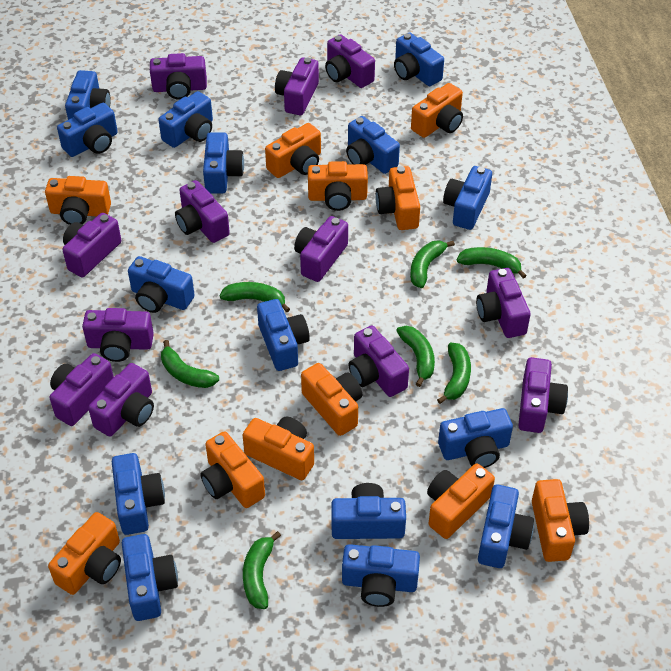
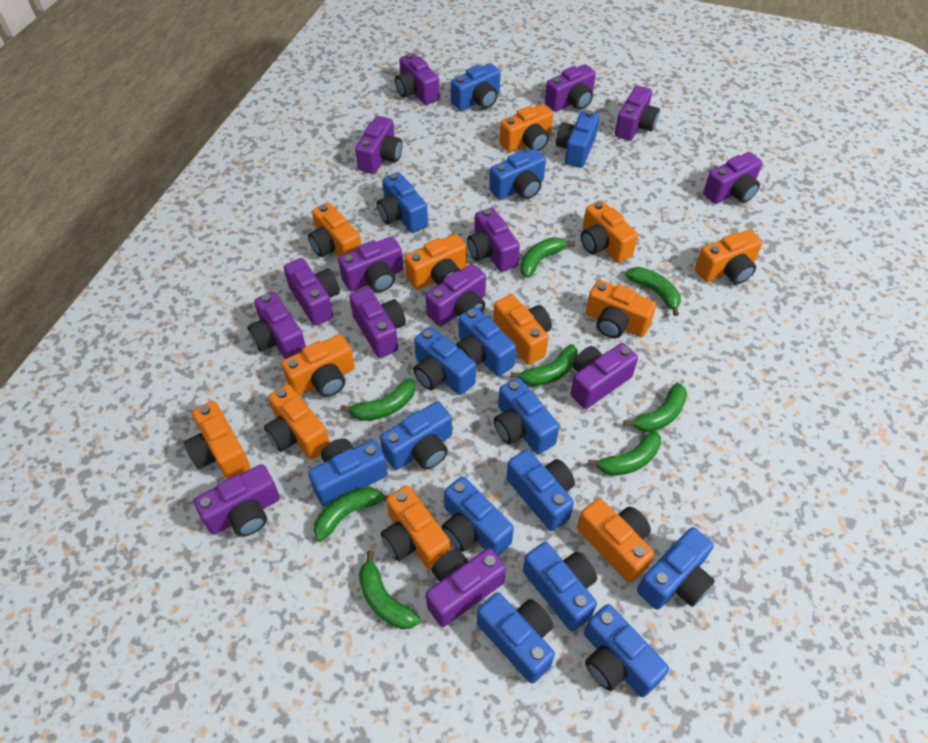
green banana: 7 -> 8
orange camera: 11 -> 12
purple camera: 12 -> 14

